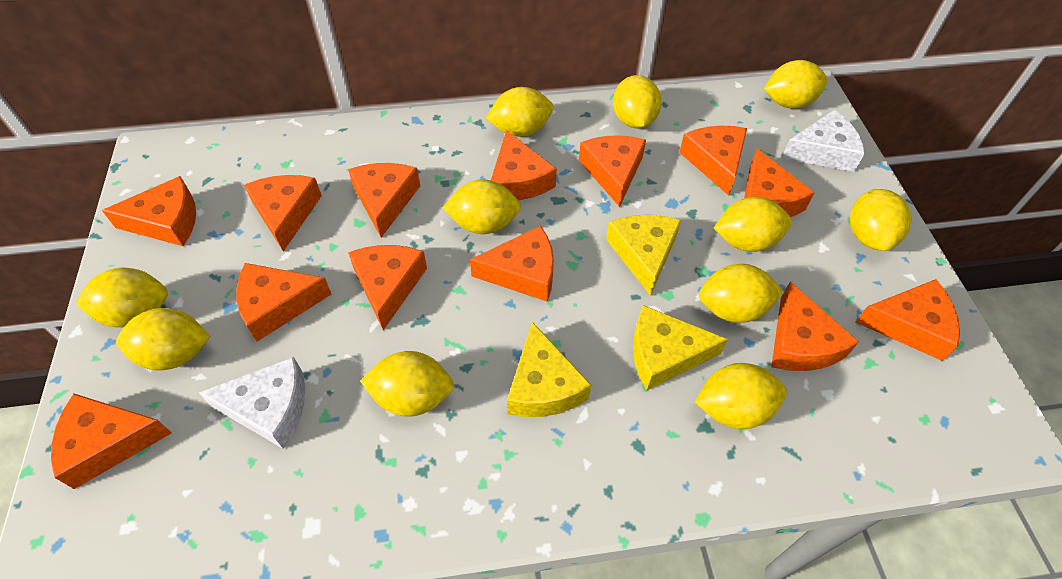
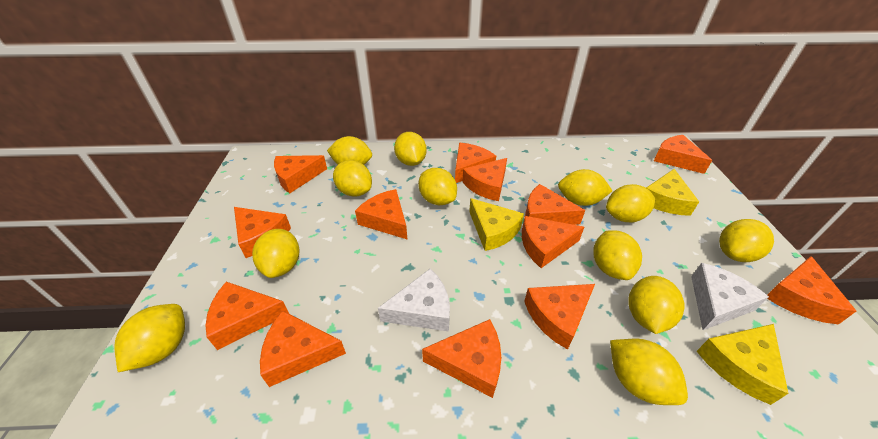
yellow lemon: 11 -> 12

